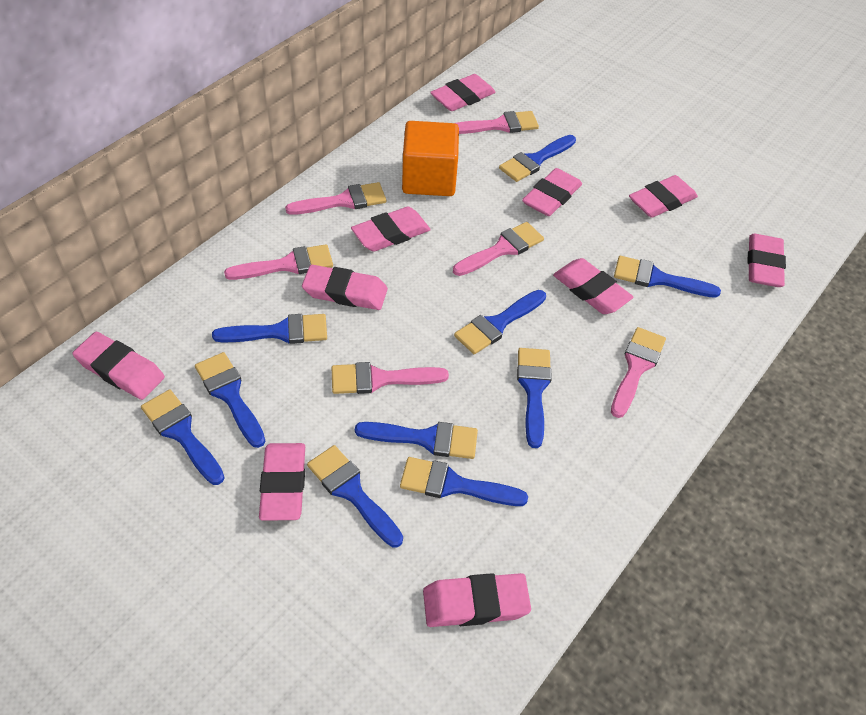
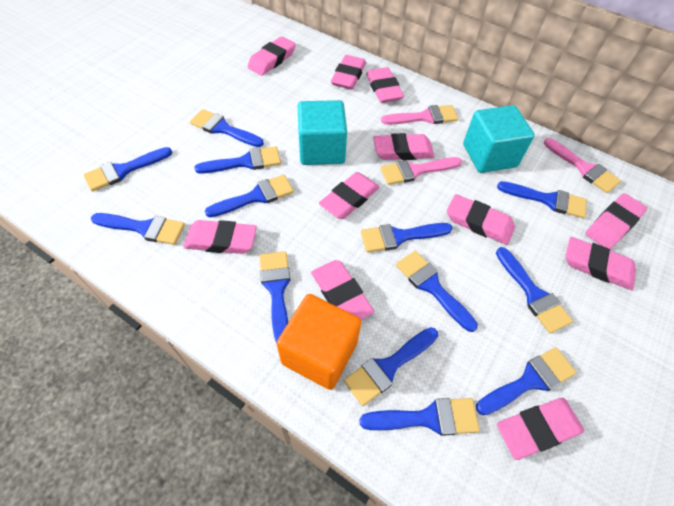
blue brush: 10 -> 13
pink brush: 6 -> 3
pink eraser: 10 -> 11
turquoise cube: 0 -> 2

